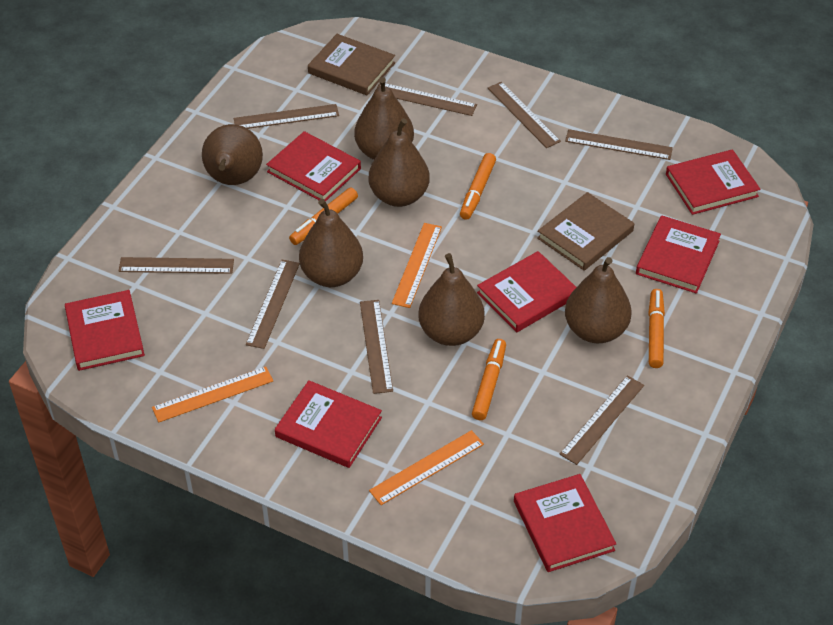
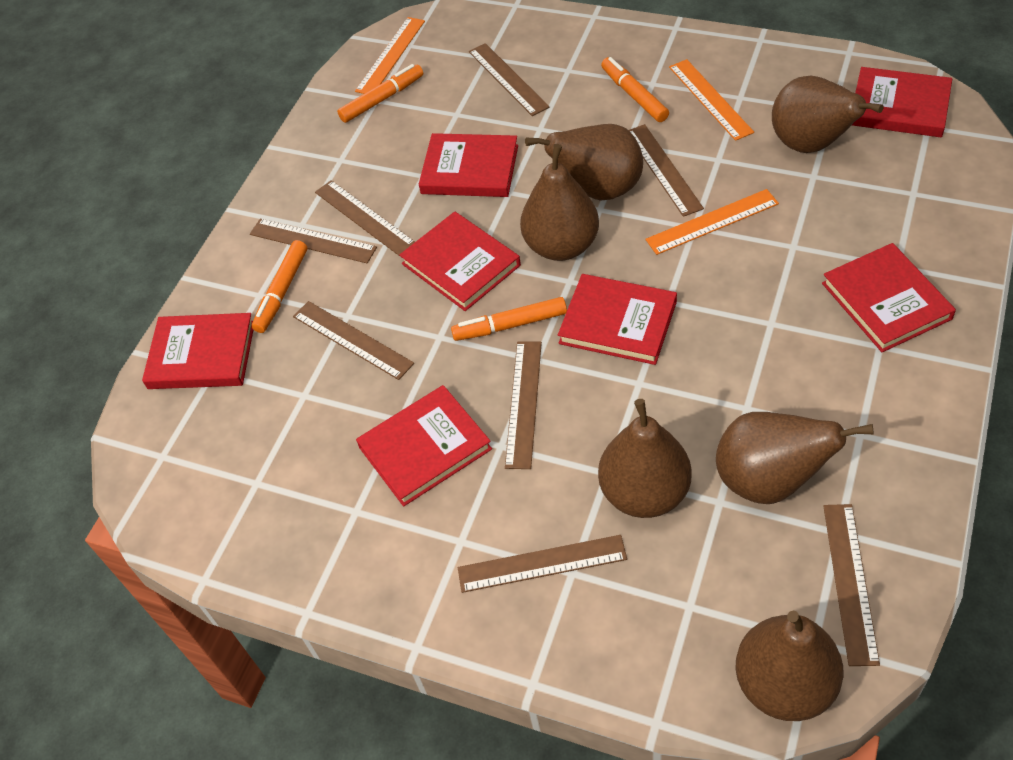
brown book: 2 -> 0

